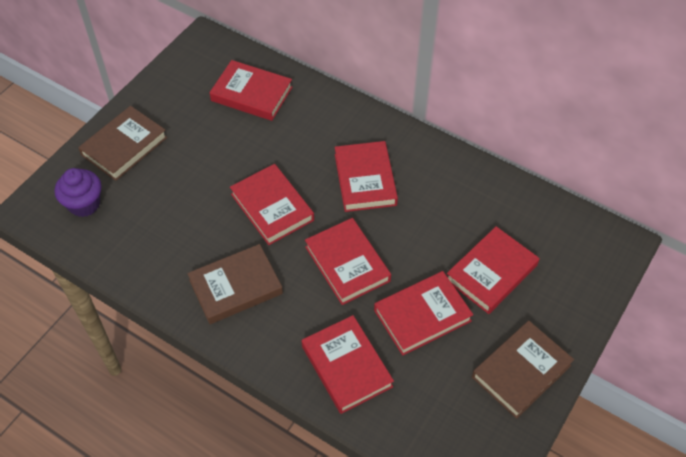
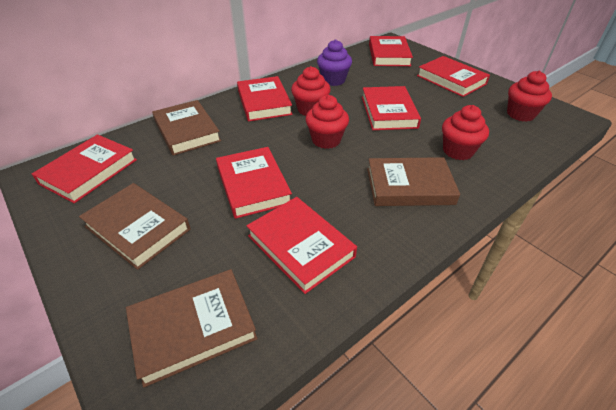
brown book: 3 -> 4
red cupcake: 0 -> 4

